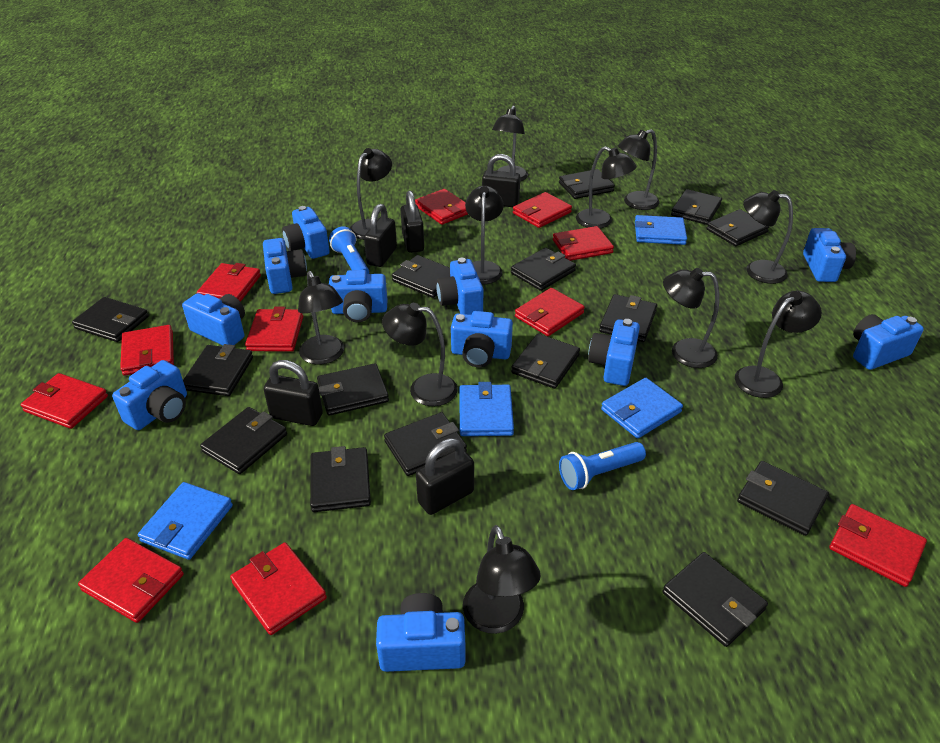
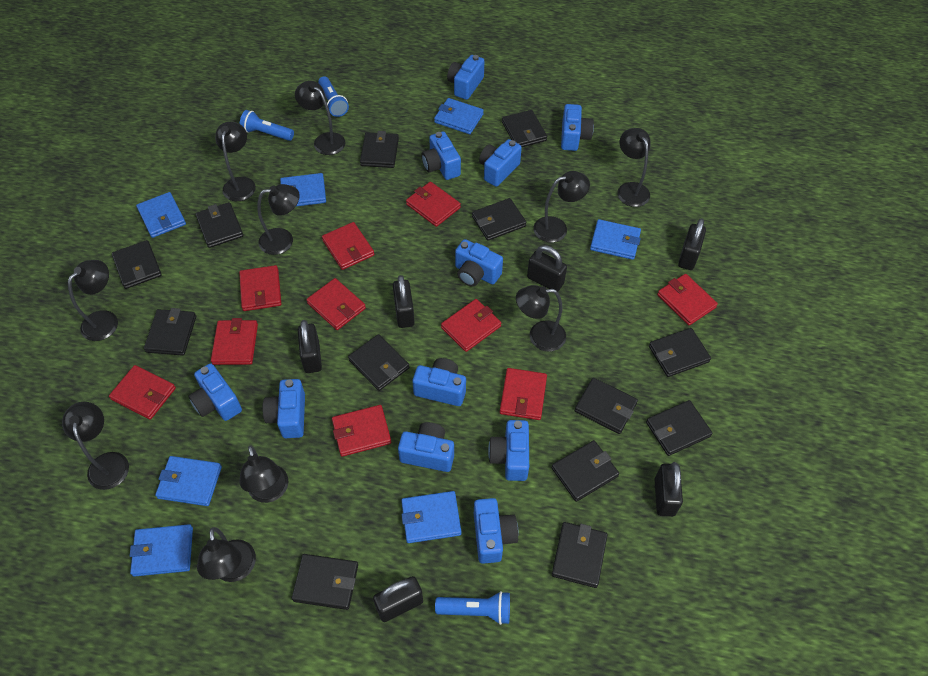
black lamp: 11 -> 10
black padlock: 5 -> 6
black wallet: 15 -> 13
blue flashlight: 2 -> 3
blue wallet: 4 -> 7
red wallet: 11 -> 10

